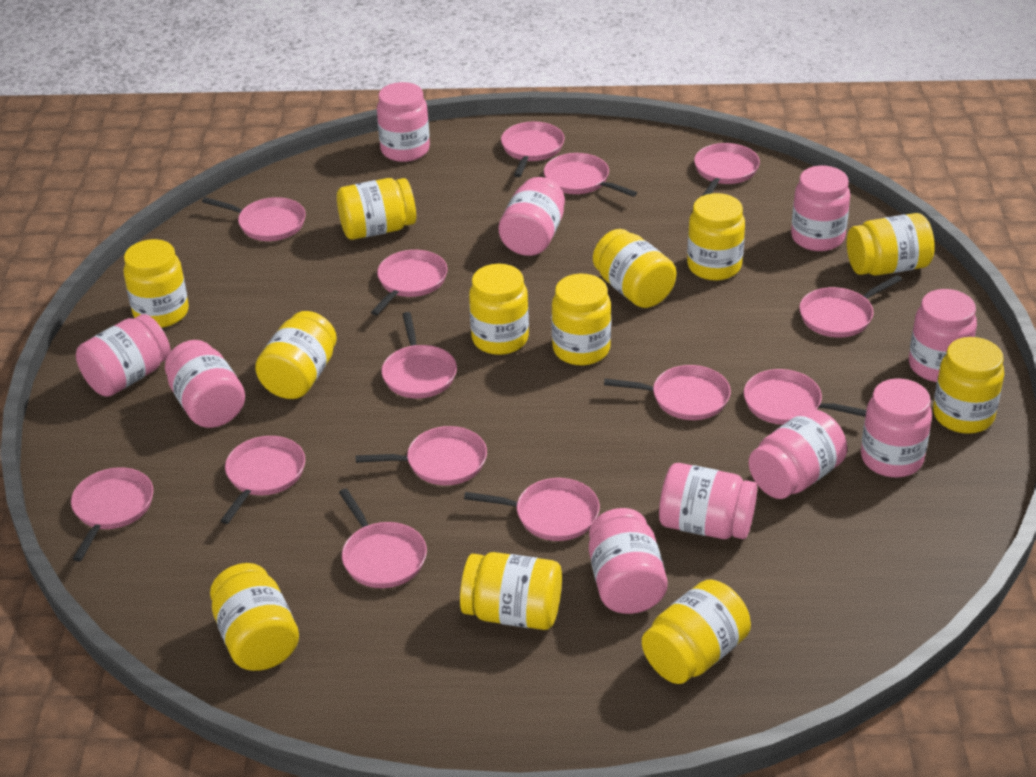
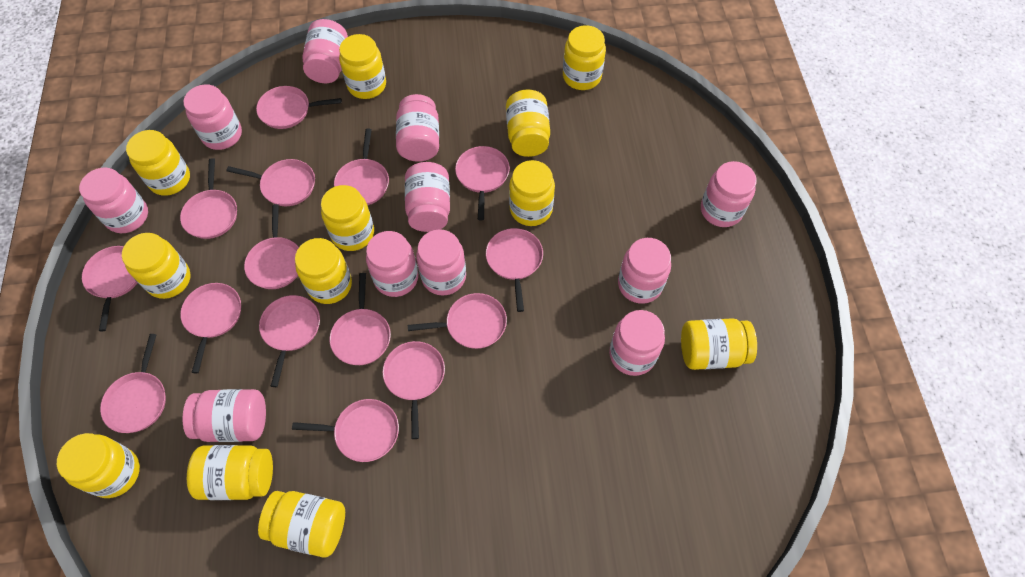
pink jar: 10 -> 11
pink pan: 14 -> 15

